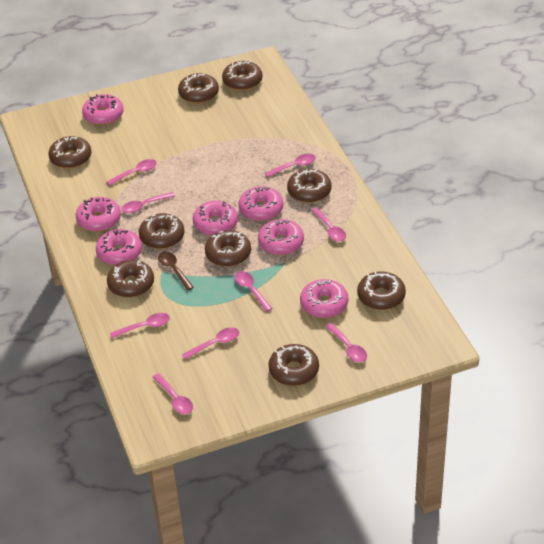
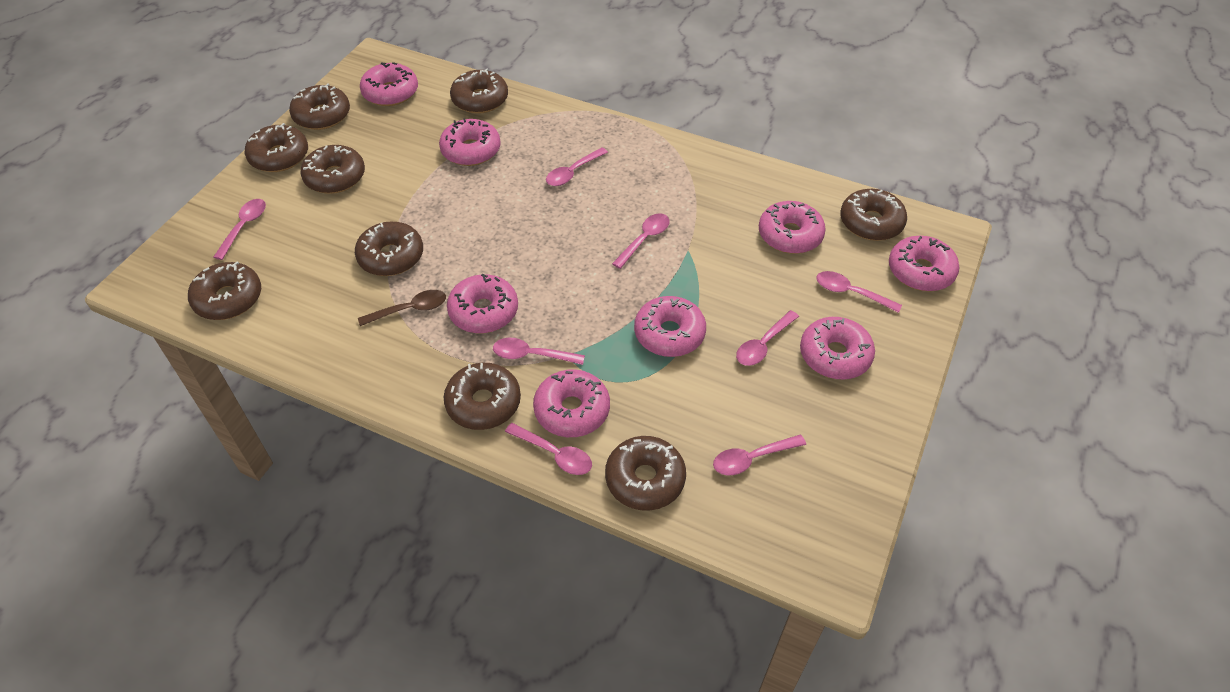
pink donut: 7 -> 8
pink spoon: 9 -> 8

